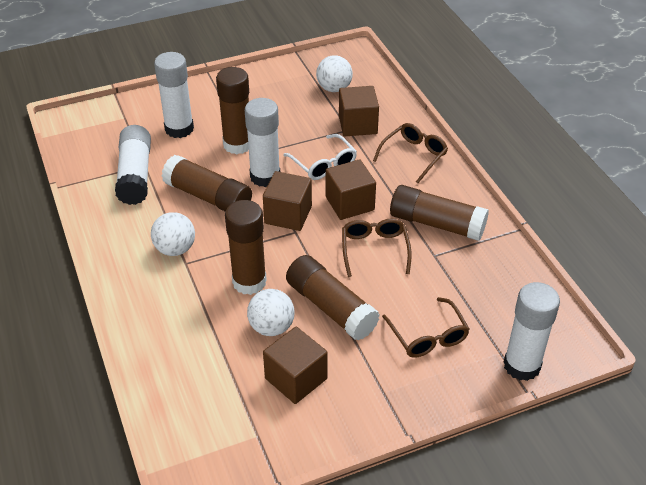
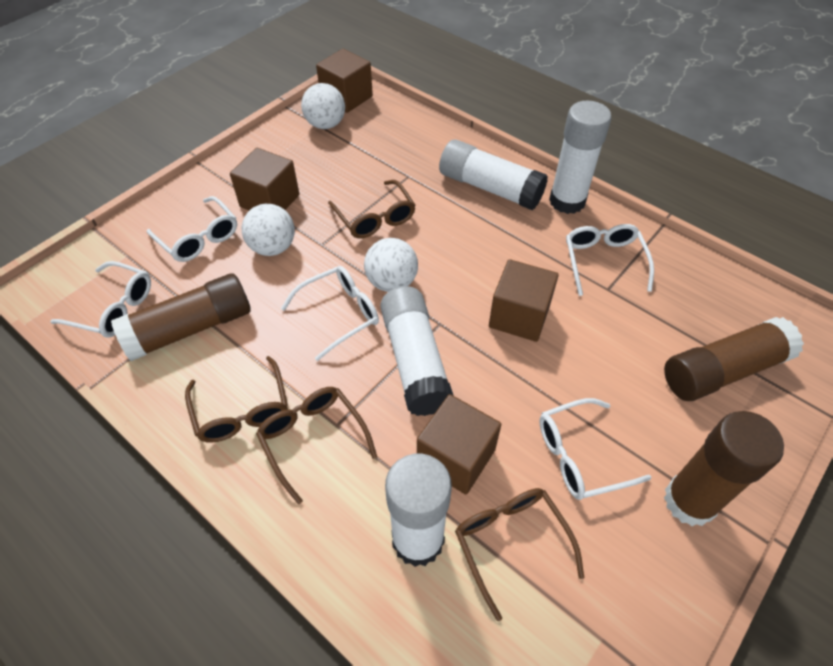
brown glasses: 3 -> 4
brown glue stick: 5 -> 3
white glasses: 1 -> 5

